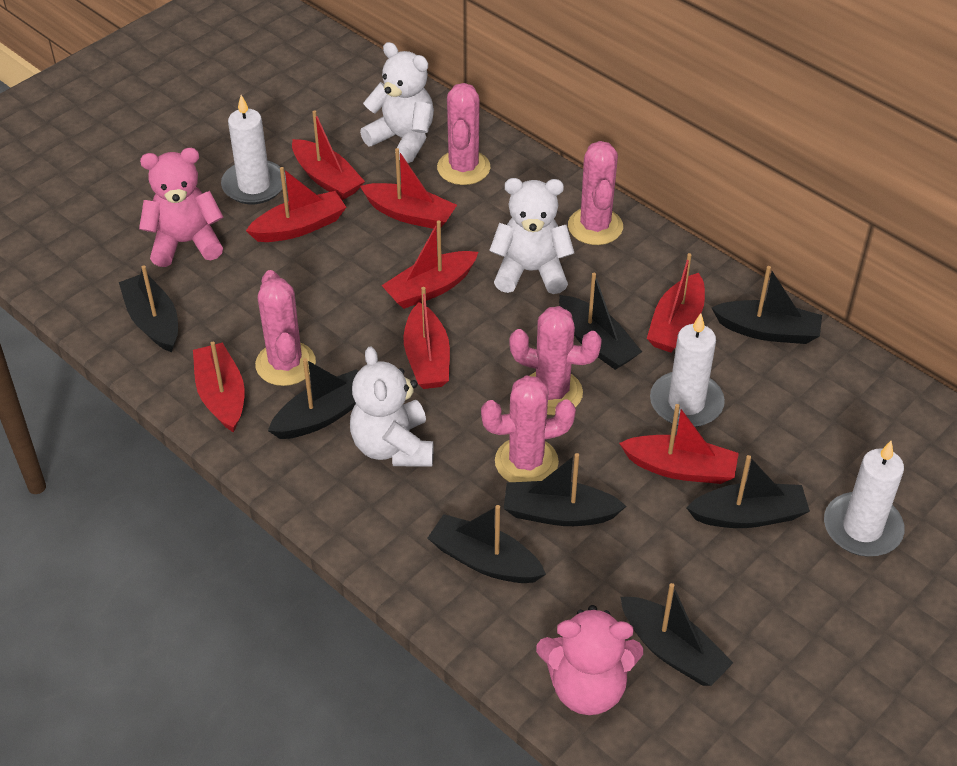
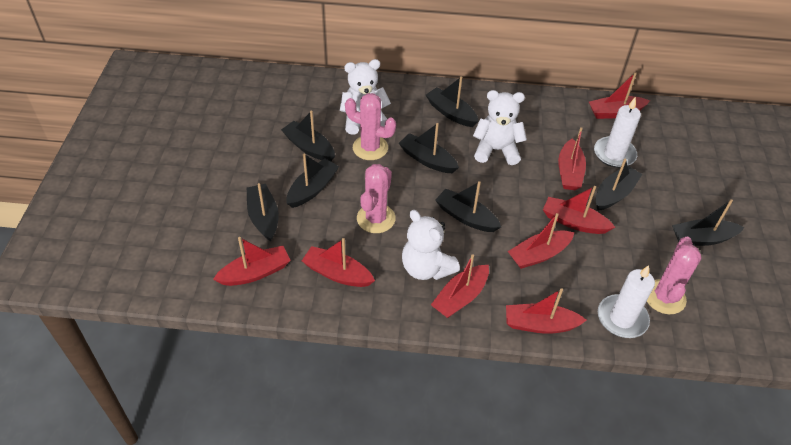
pink cactus: 5 -> 3
pink teddy bear: 2 -> 0
white candle: 3 -> 2

